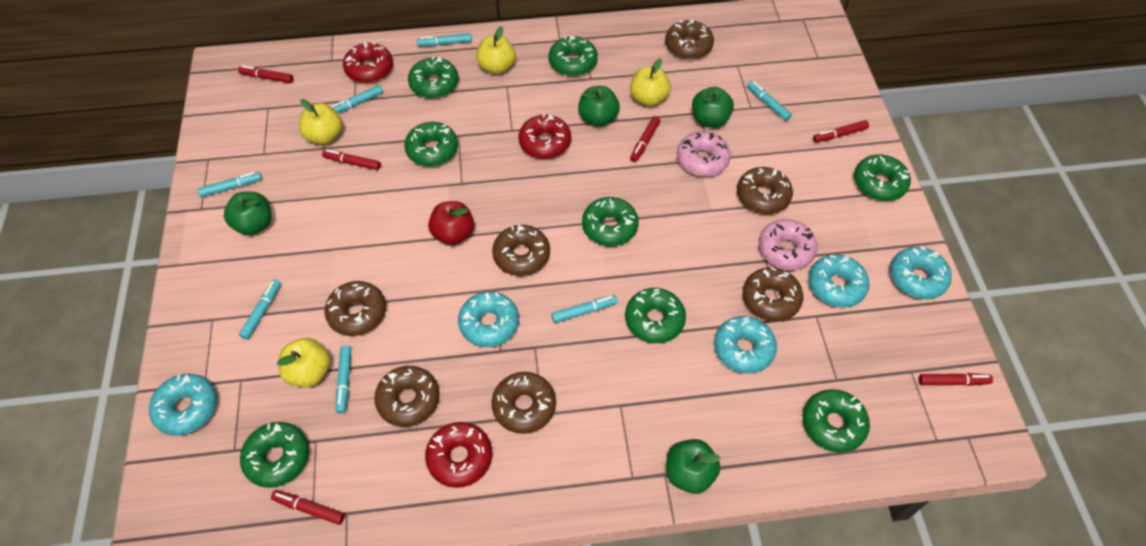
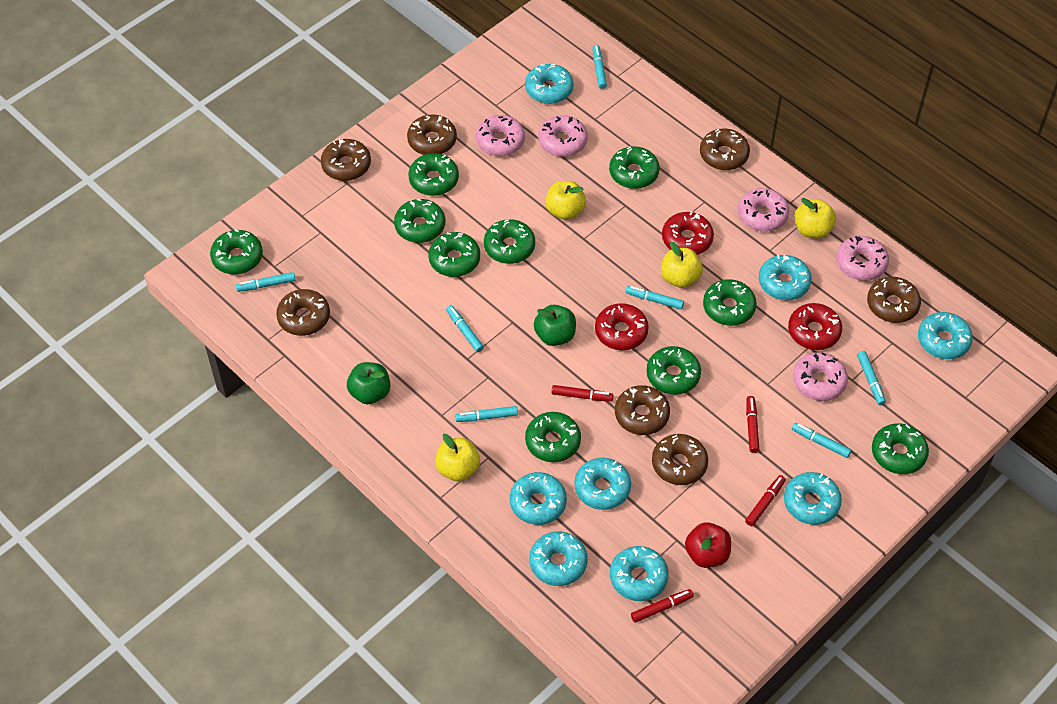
green apple: 4 -> 2
green donut: 8 -> 10
pink donut: 2 -> 5
red marker: 6 -> 4
turquoise donut: 5 -> 8

